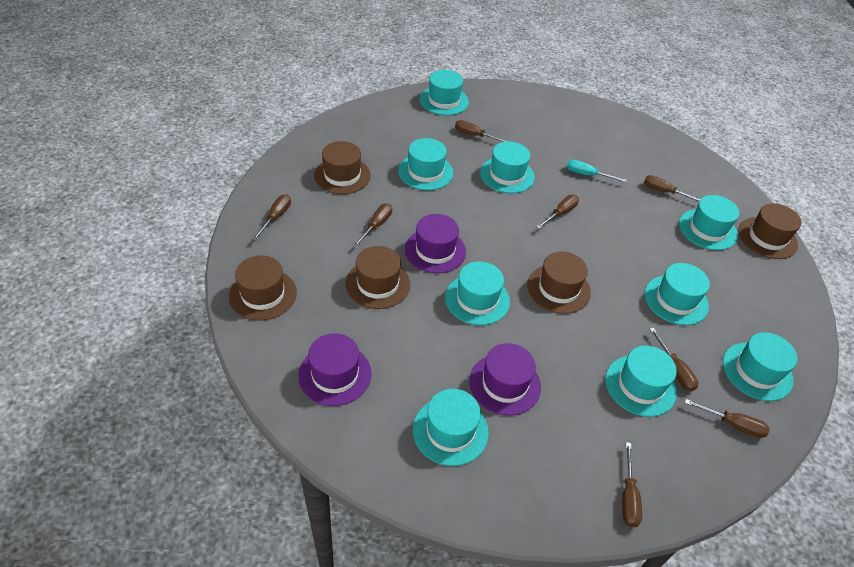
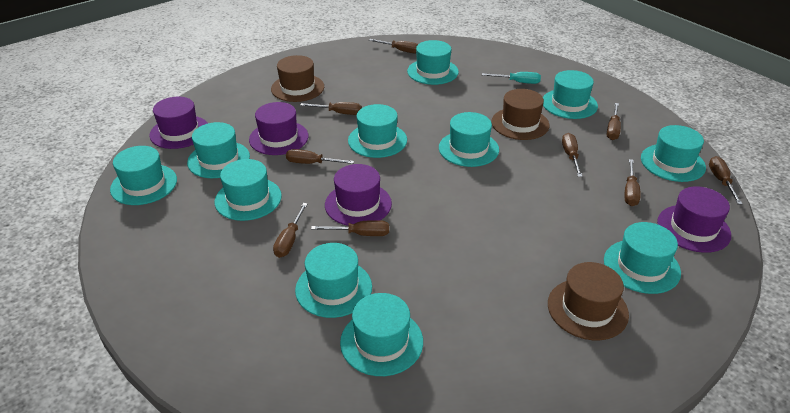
brown hat: 5 -> 3
brown screwdriver: 8 -> 9
purple hat: 3 -> 4
turquoise hat: 9 -> 11

